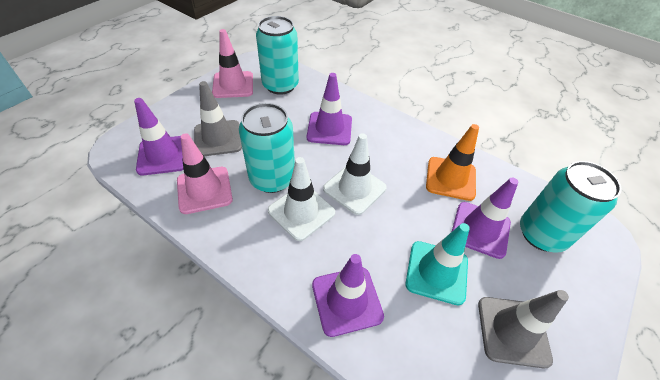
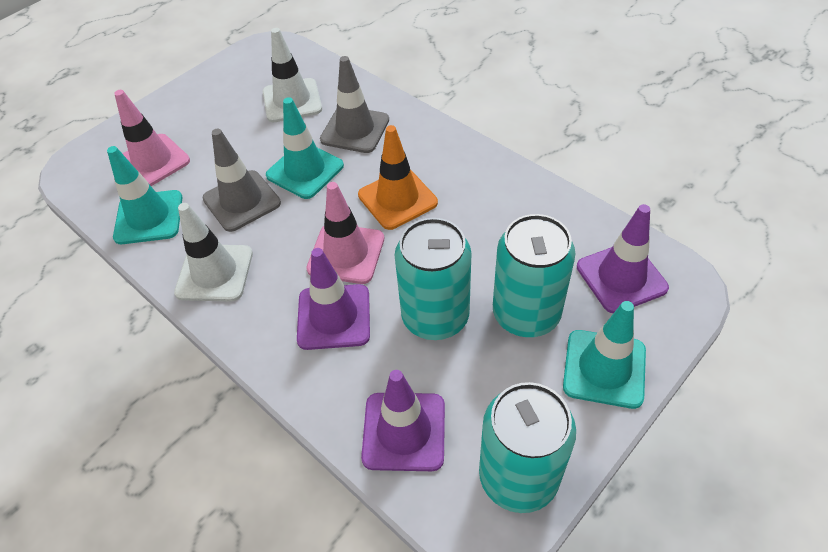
purple traffic cone: 4 -> 3
turquoise traffic cone: 1 -> 3

